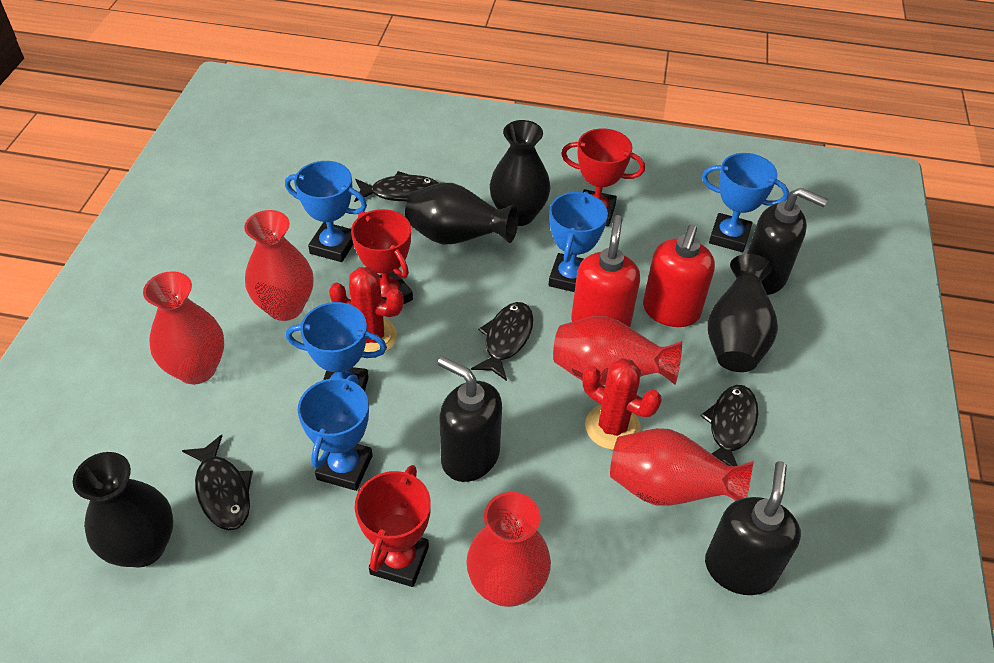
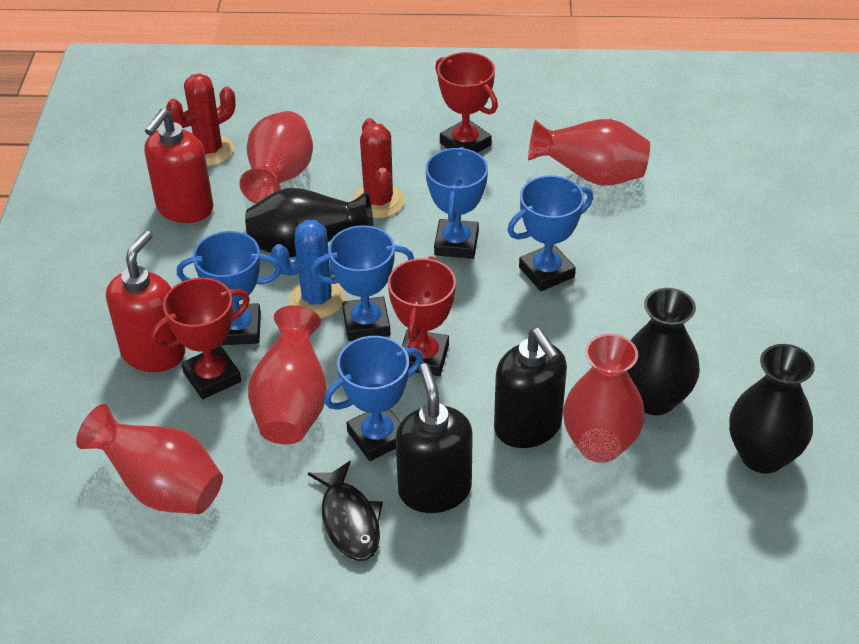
black fish: 4 -> 1
black soap dispenser: 3 -> 2
black vase: 4 -> 3
blue cactus: 0 -> 1

